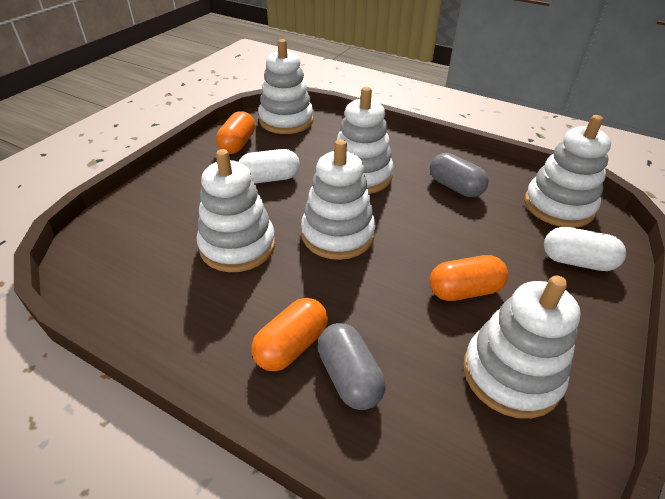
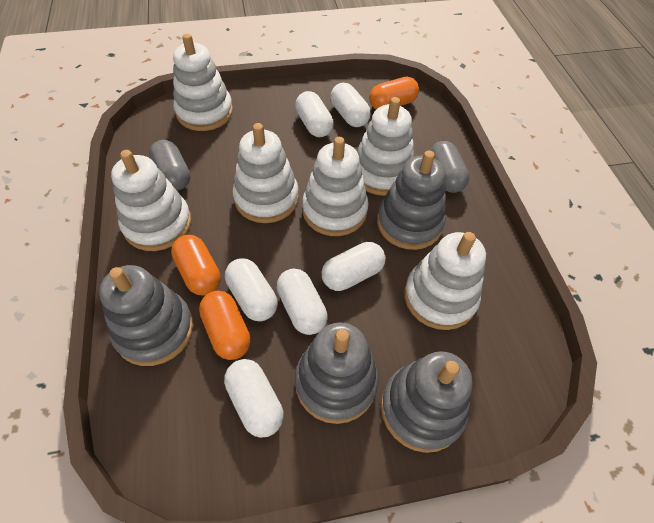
grey stacking toy: 0 -> 4
white capsule: 2 -> 6

